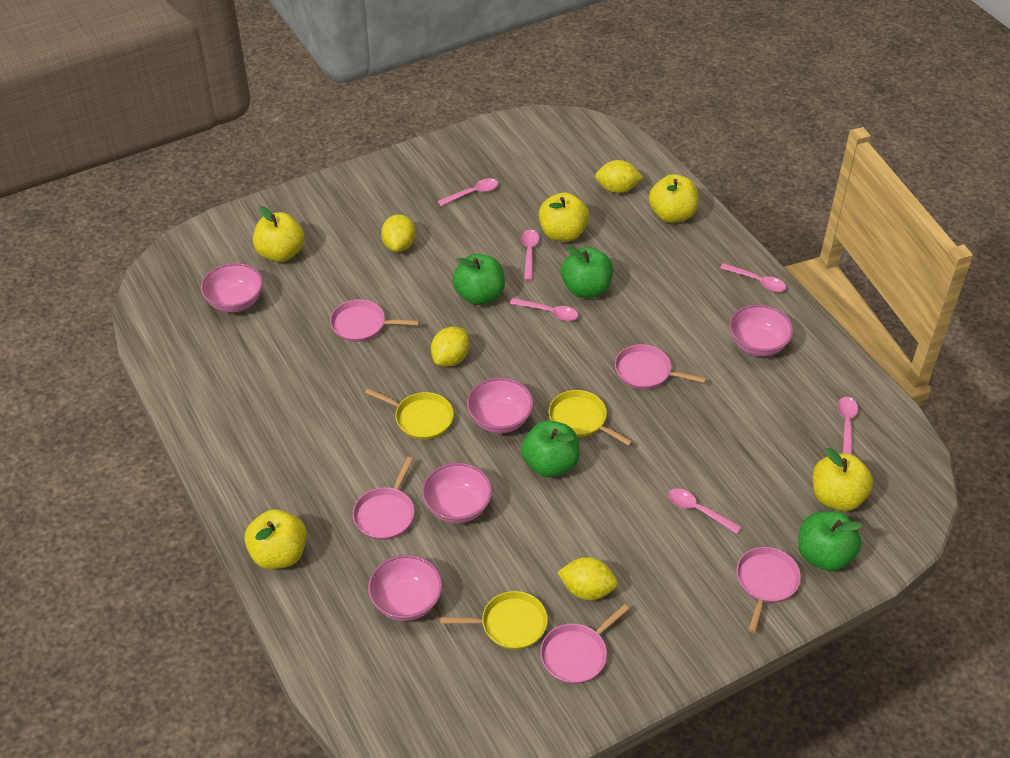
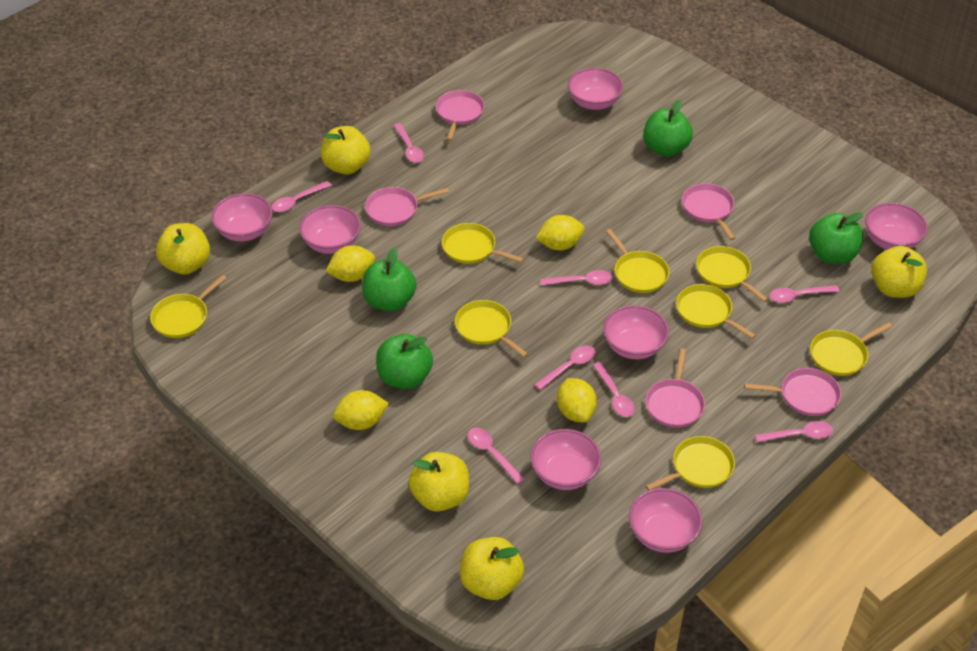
pink bowl: 5 -> 7
pink spoon: 6 -> 8
yellow pan: 3 -> 8

